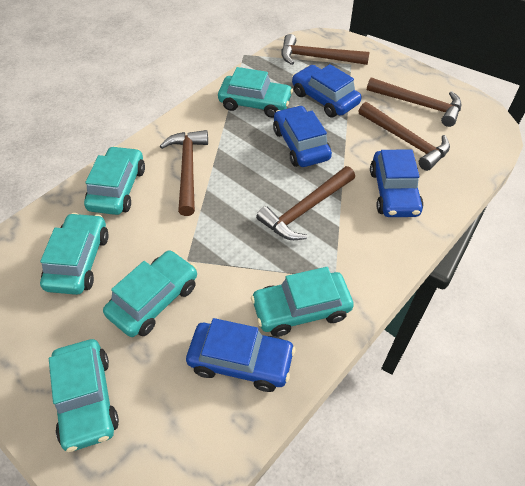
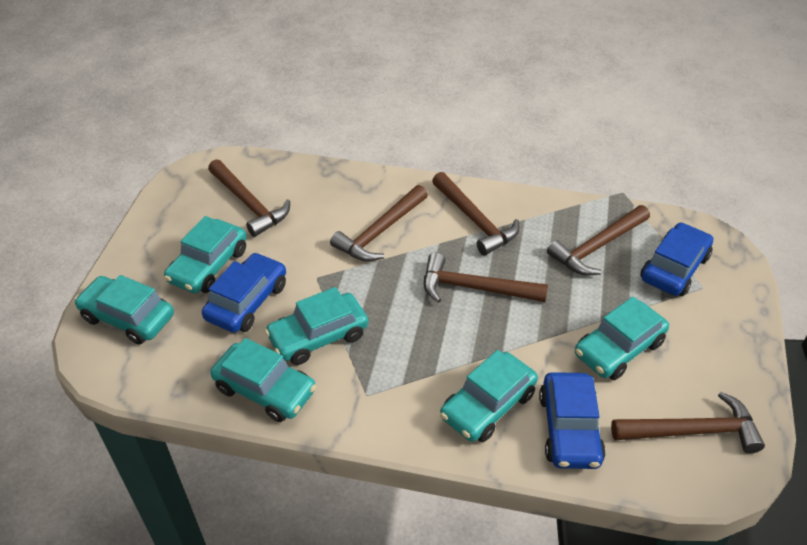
blue car: 4 -> 3
brown hammer: 5 -> 6

